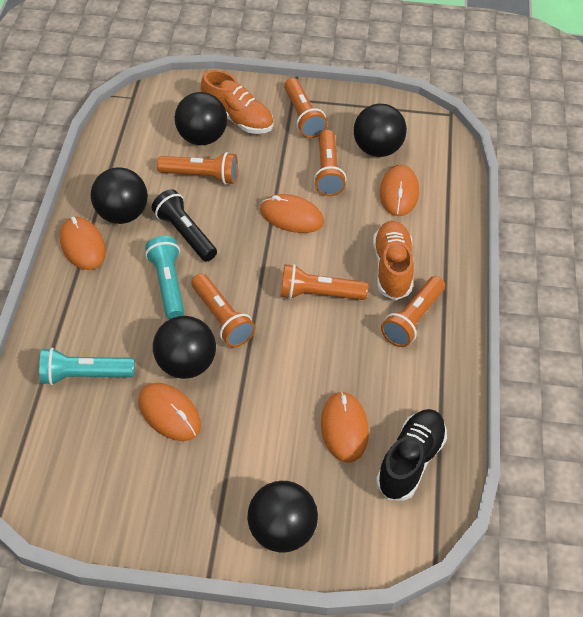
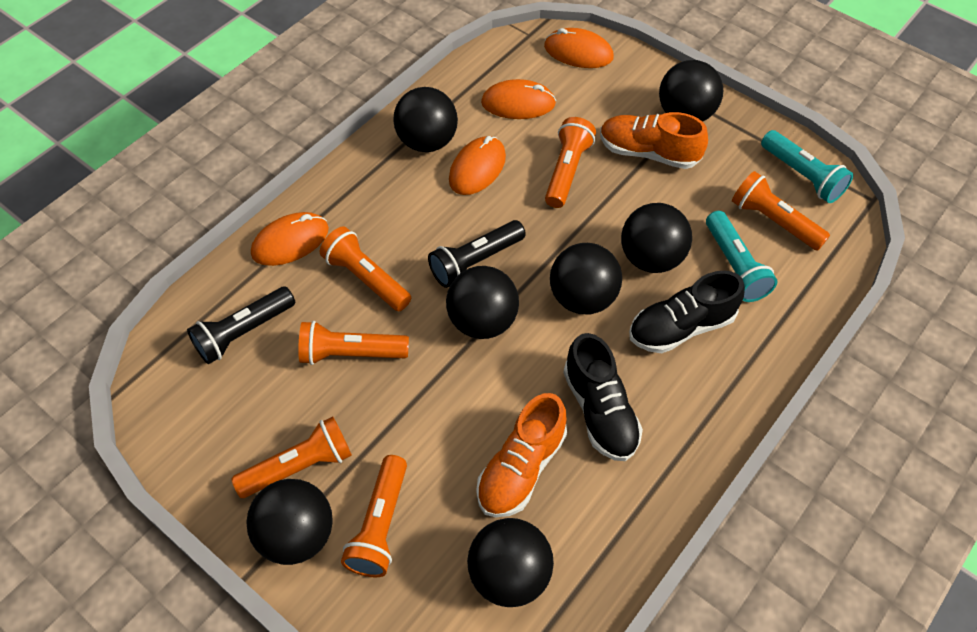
black ball: 5 -> 7
black flashlight: 1 -> 2
black shoe: 1 -> 2
orange mouse: 5 -> 4

